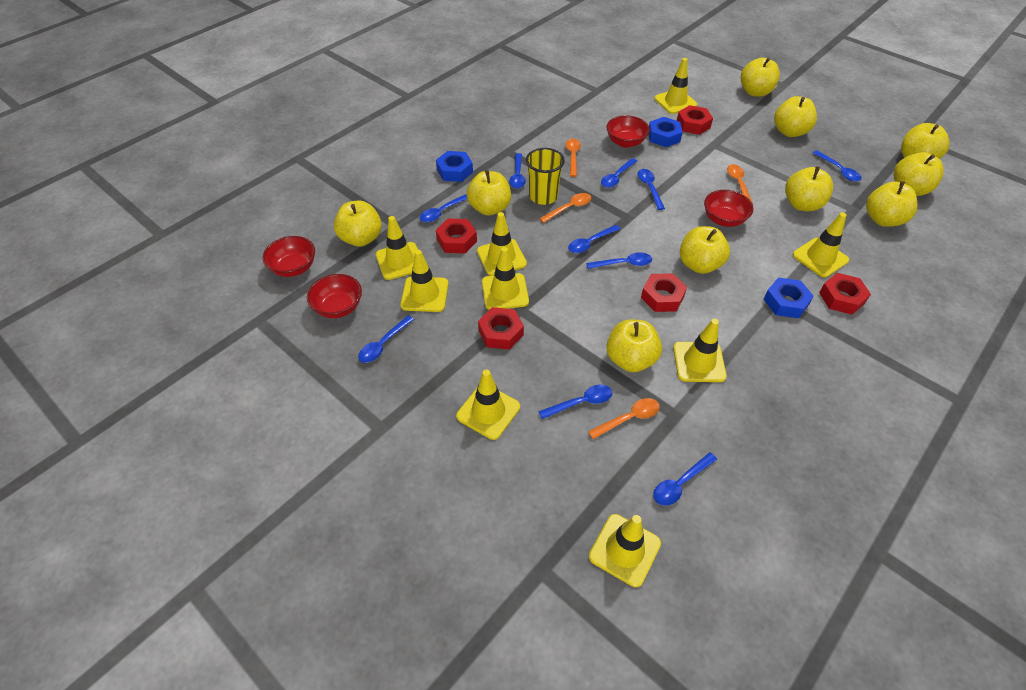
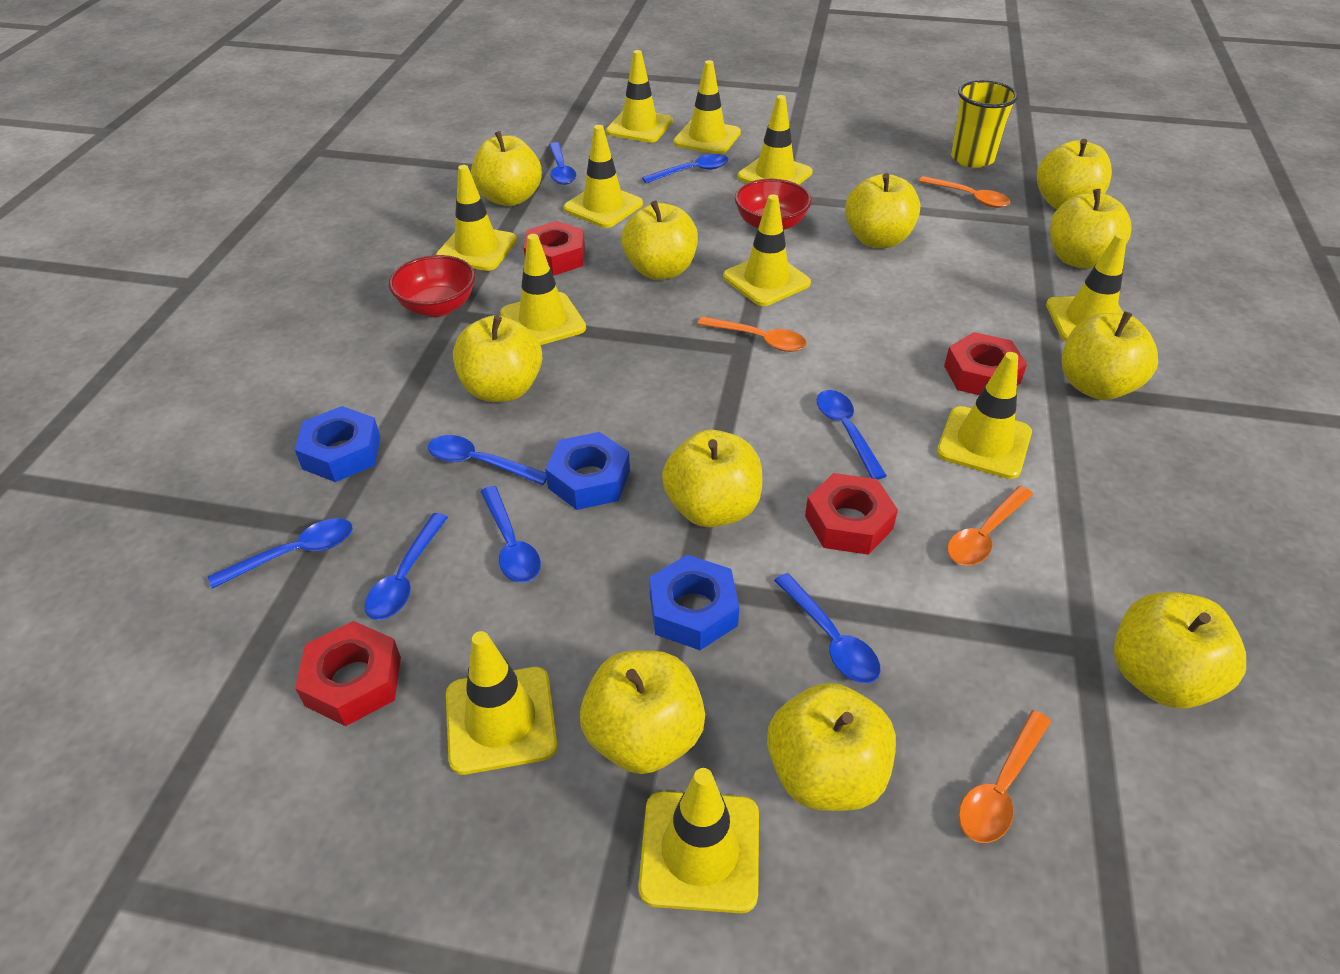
blue spoon: 10 -> 8
red bowl: 4 -> 2
red nut: 5 -> 4
yellow apple: 10 -> 11
yellow traffic cone: 9 -> 11

